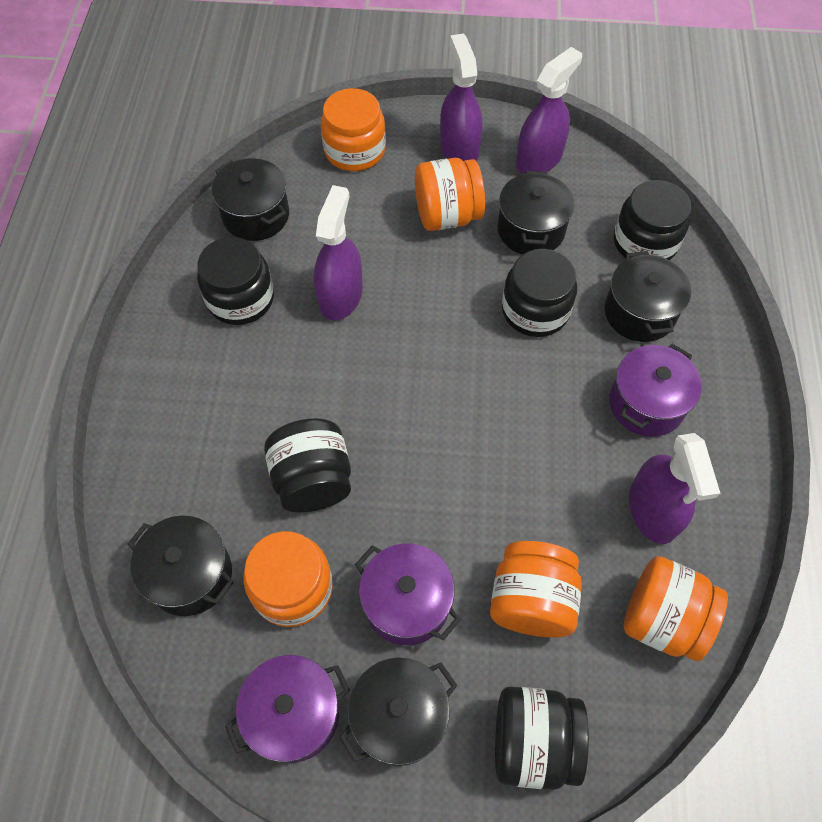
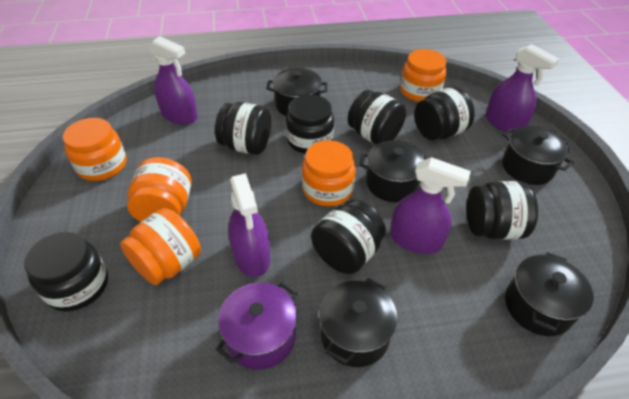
black jar: 5 -> 7
purple pot: 3 -> 1

